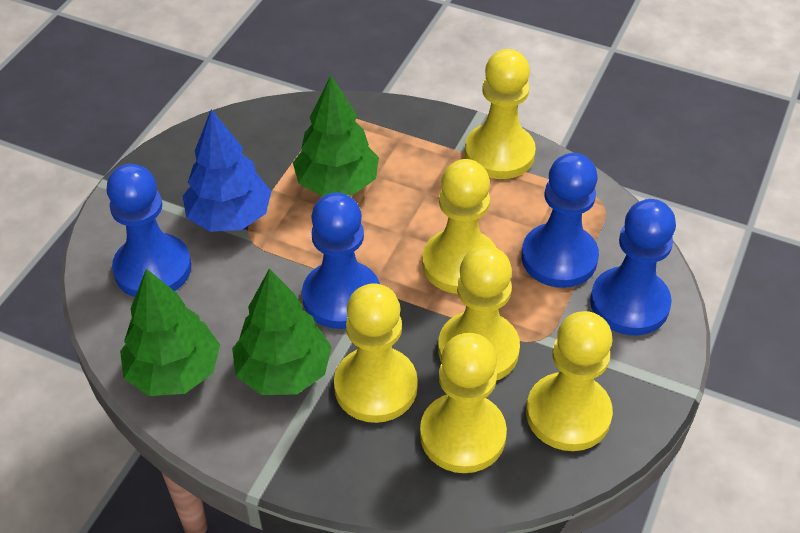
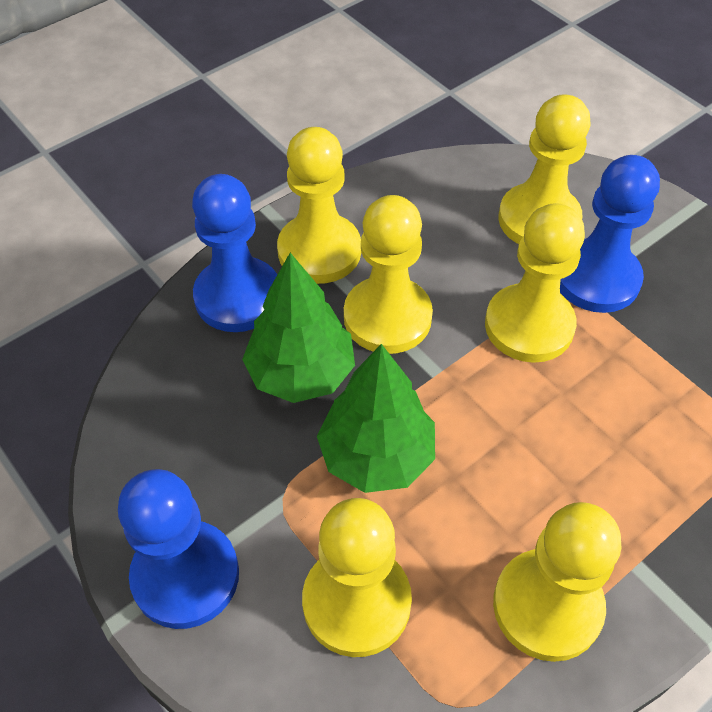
blue pawn: 4 -> 3
blue tree: 1 -> 0
green tree: 3 -> 2

